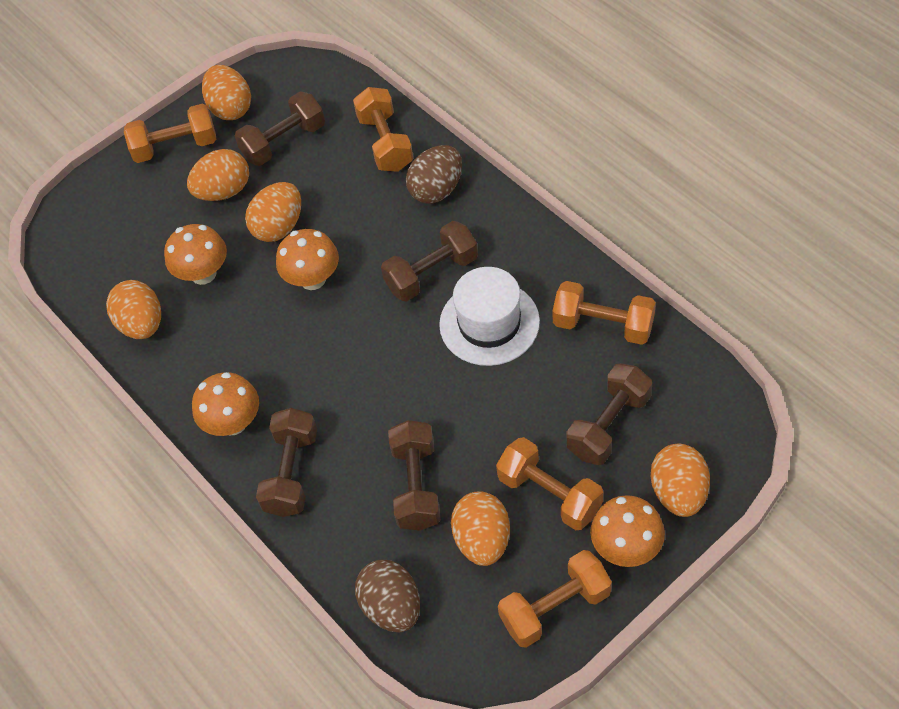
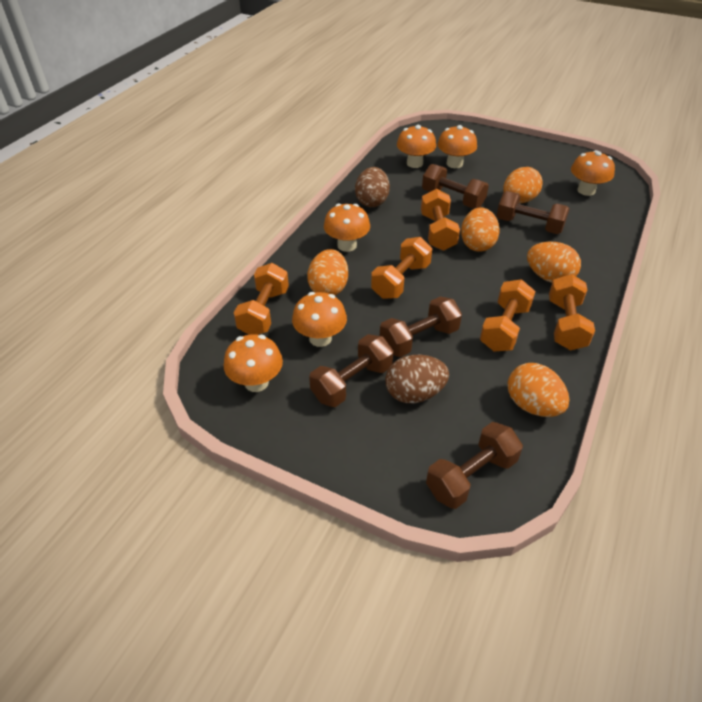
orange egg: 6 -> 5
orange mushroom: 4 -> 6
white hat: 1 -> 0

